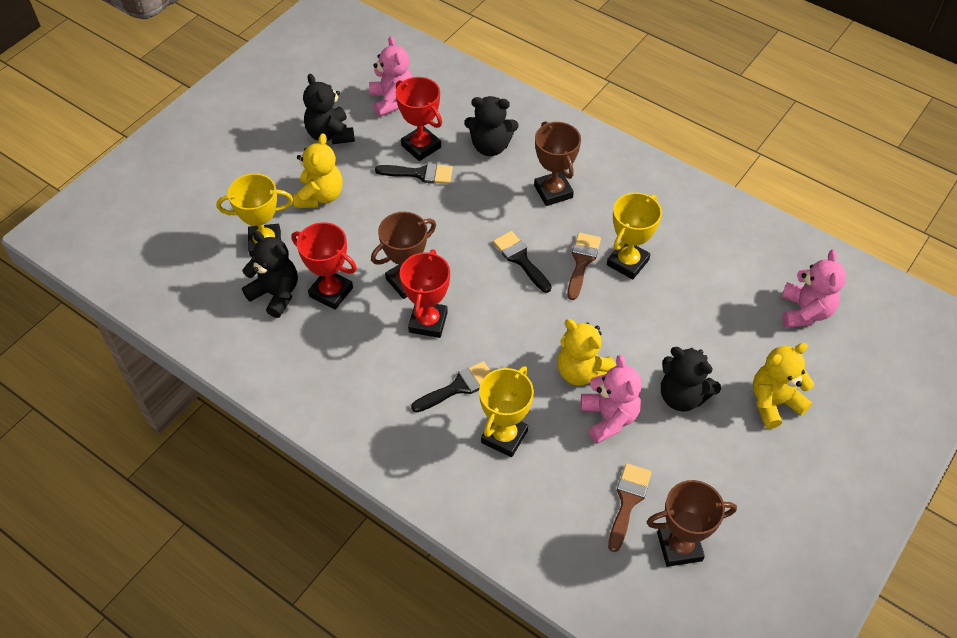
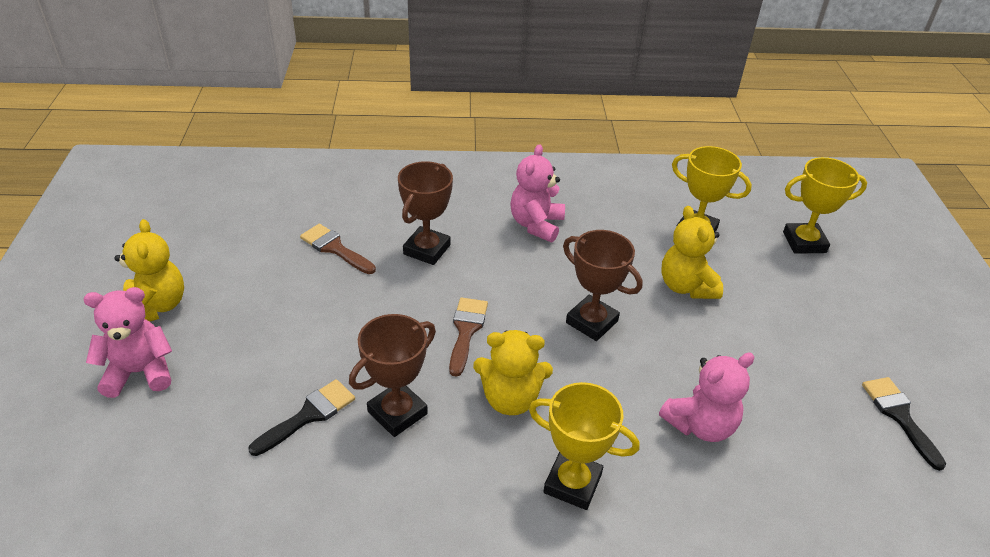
black brush: 3 -> 2
black teddy bear: 4 -> 0
red trophy: 3 -> 0

